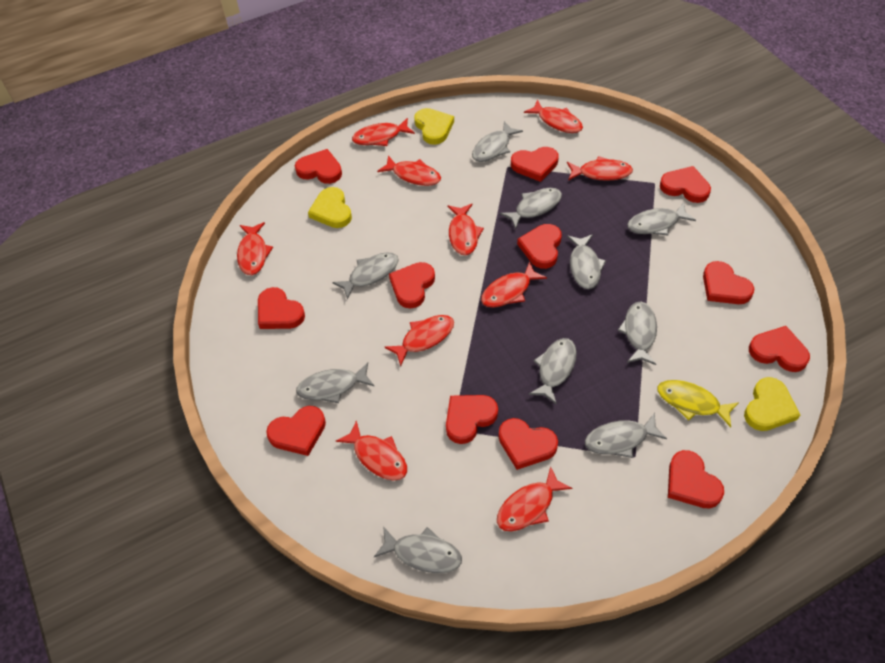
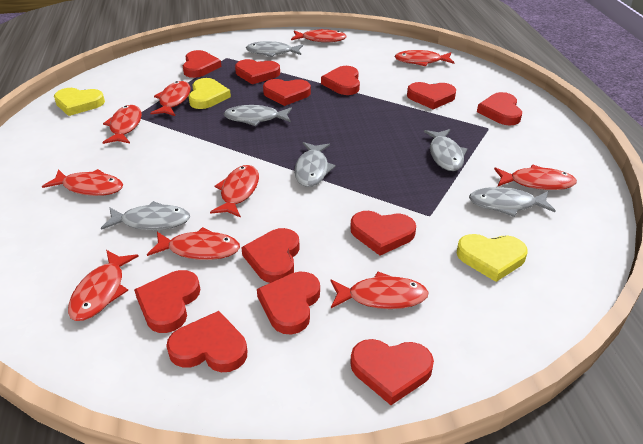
grey fish: 10 -> 6
yellow fish: 1 -> 0

